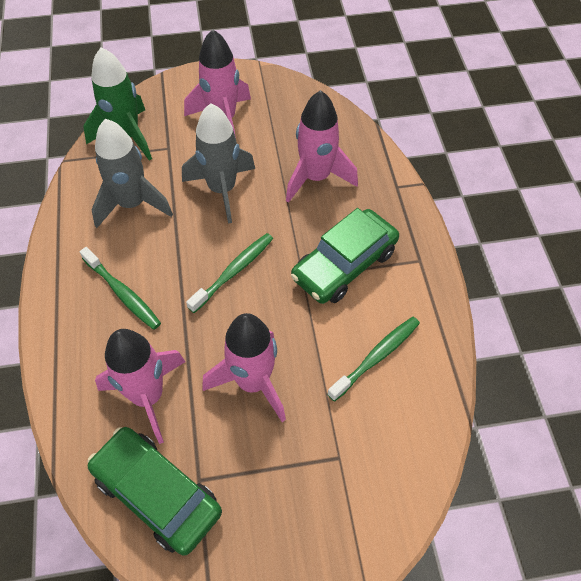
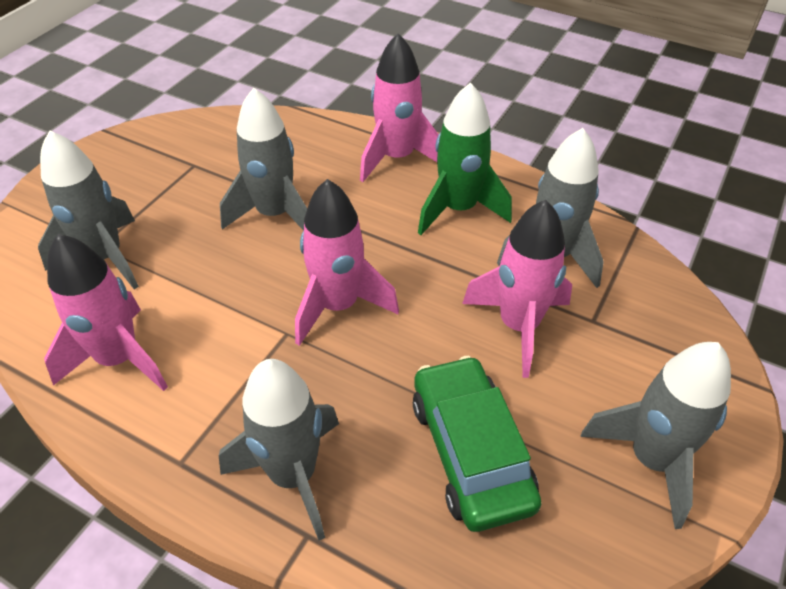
green car: 2 -> 1
green toothbrush: 3 -> 0
grey rocket: 2 -> 5

